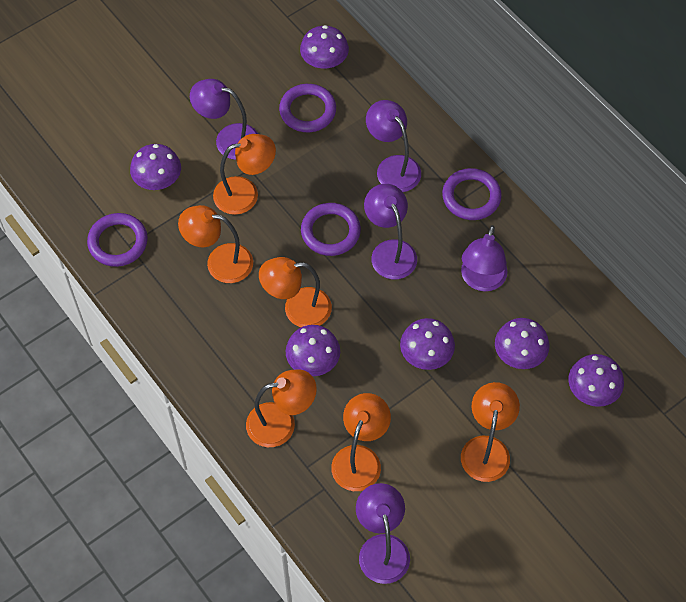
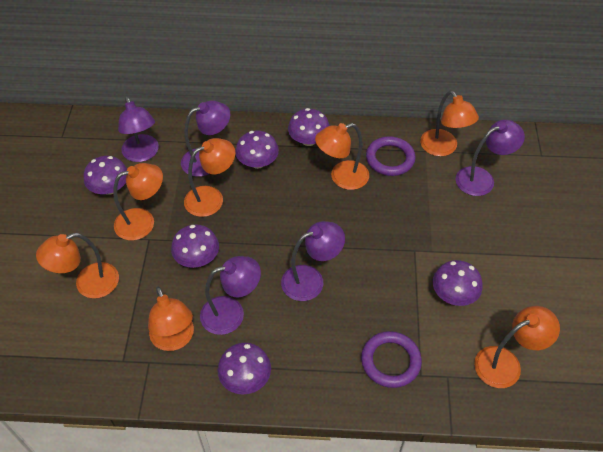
orange lamp: 6 -> 7
purple ring: 4 -> 2

